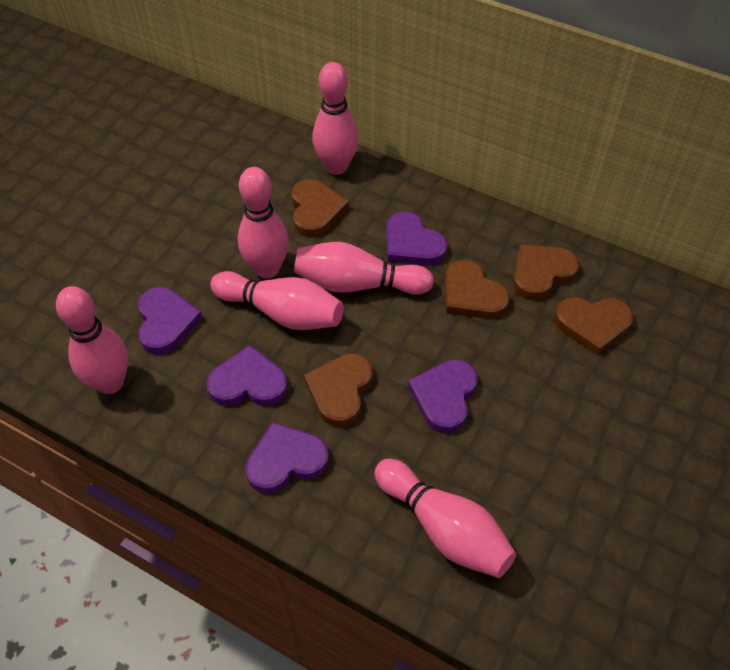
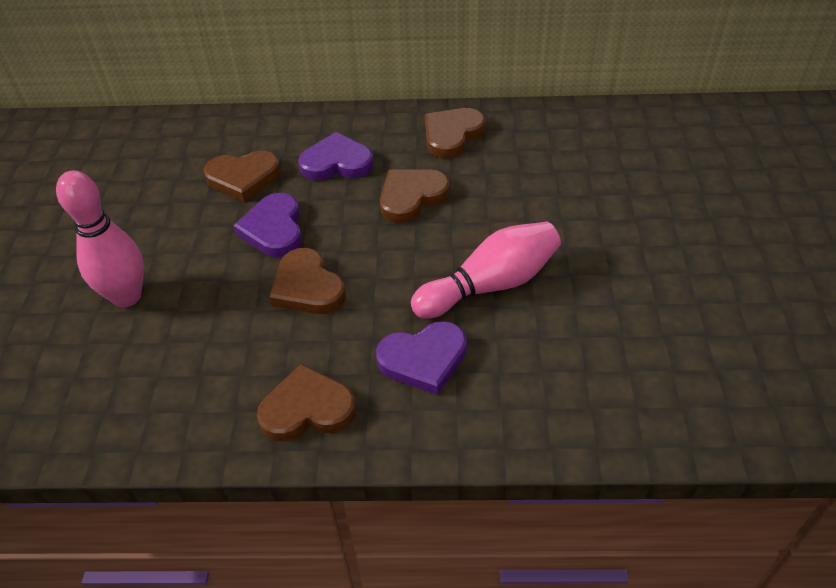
pink bowling pin: 6 -> 2
purple heart: 5 -> 3

